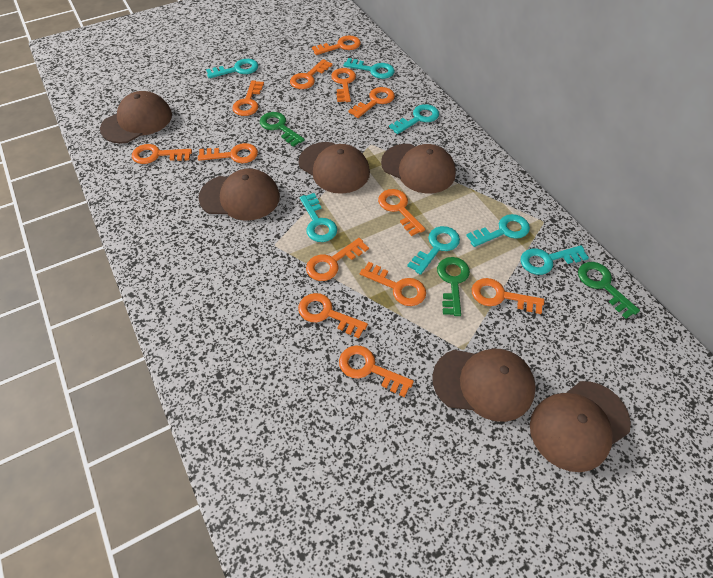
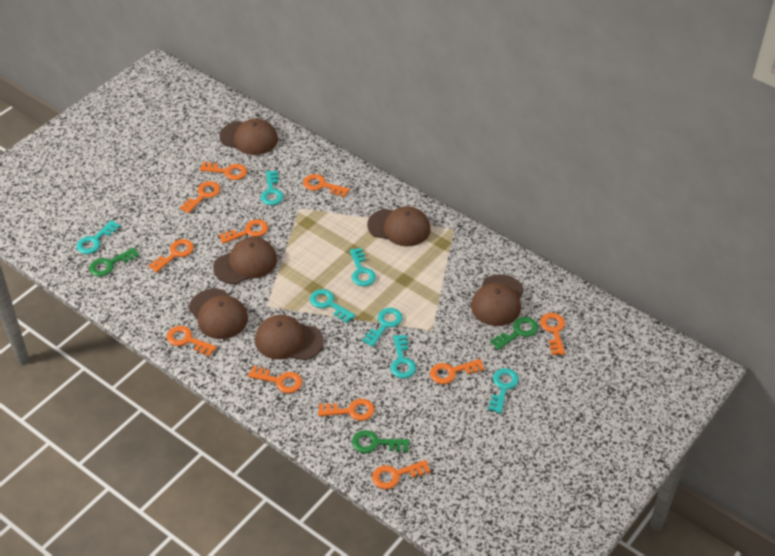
orange key: 13 -> 11

